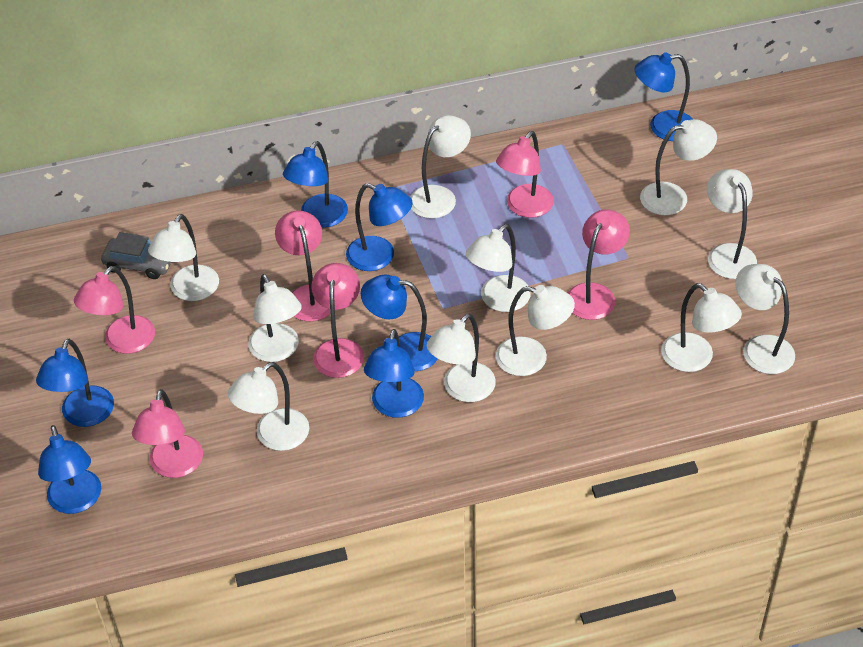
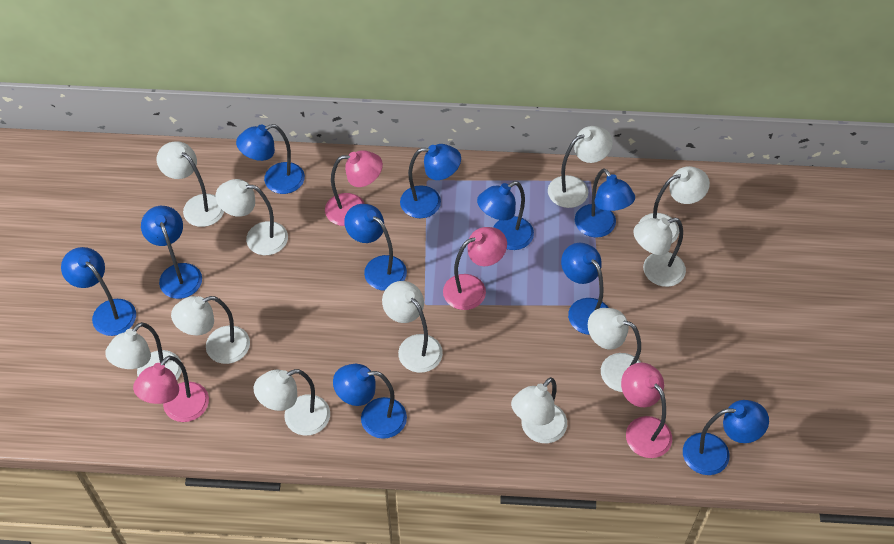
blue lamp: 7 -> 10
grey car: 1 -> 0
pink lamp: 6 -> 4

